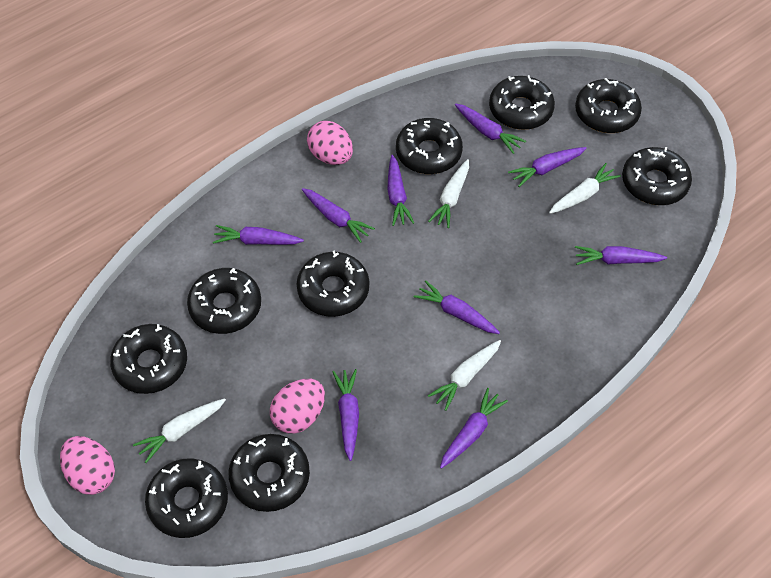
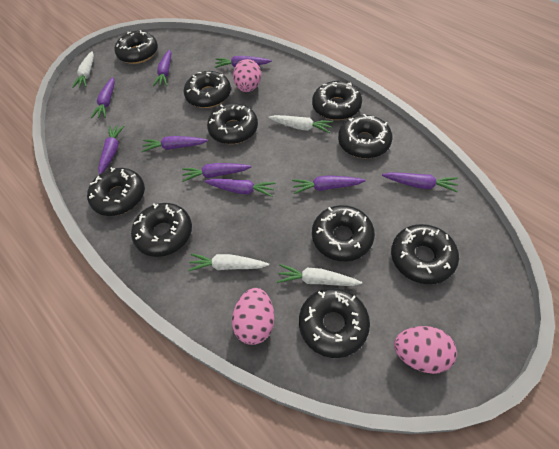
black donut: 9 -> 10

